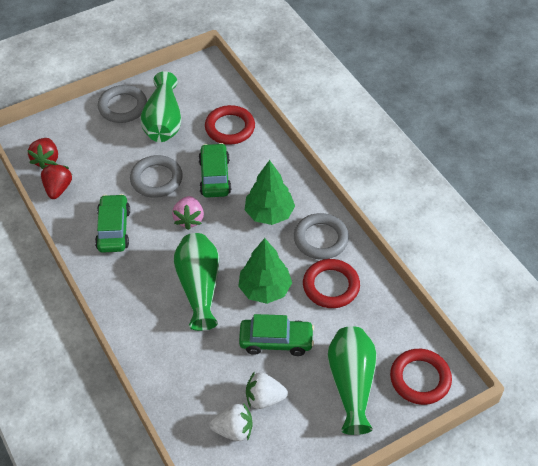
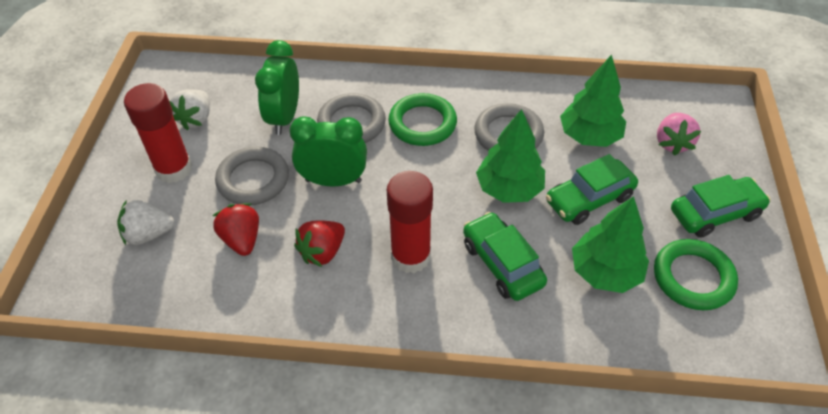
green clock: 0 -> 2
green ring: 0 -> 2
green tree: 2 -> 3
green vase: 3 -> 0
red glue stick: 0 -> 2
red ring: 3 -> 0

